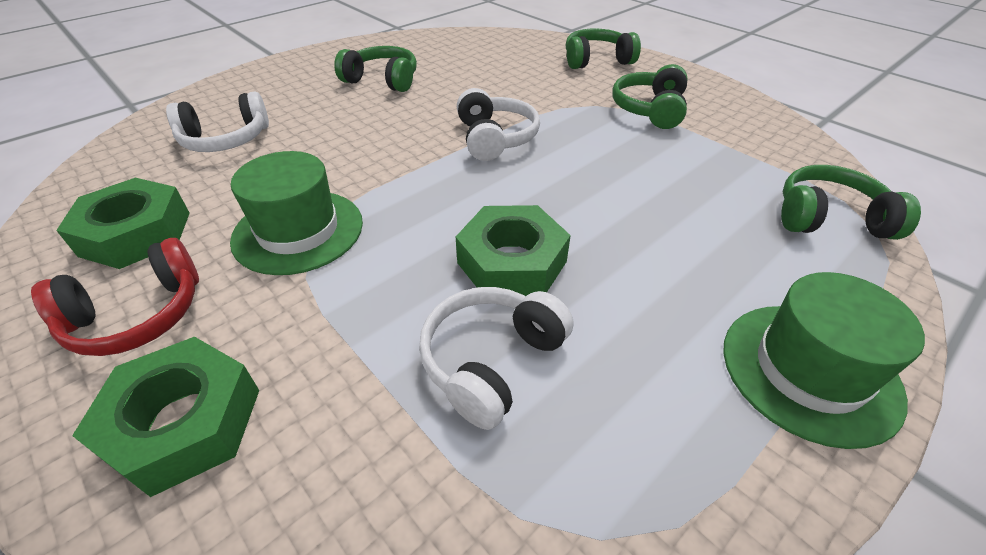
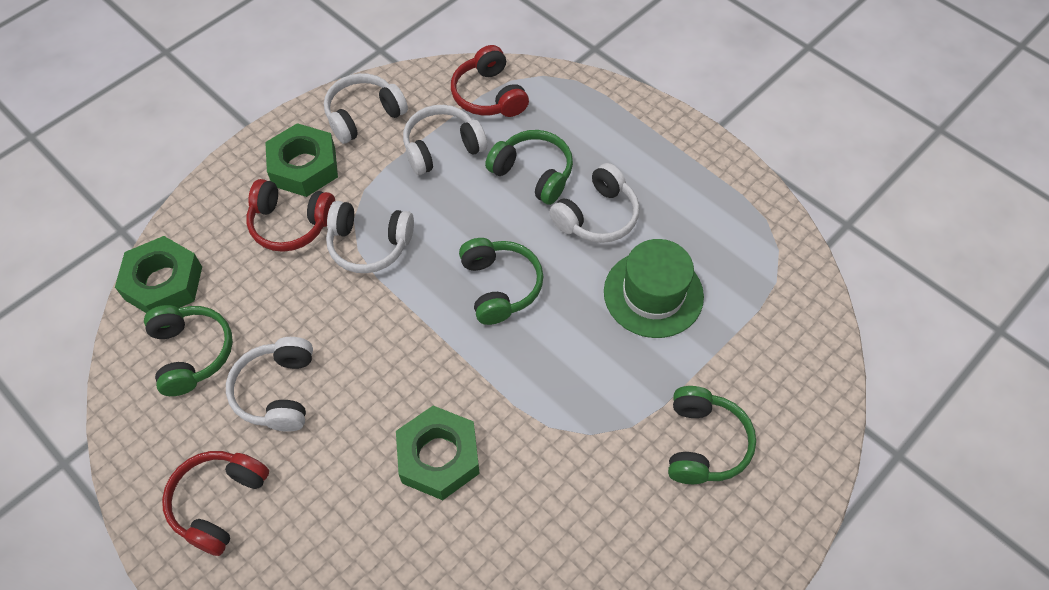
green hat: 2 -> 1
red headphones: 1 -> 3
white headphones: 3 -> 5

